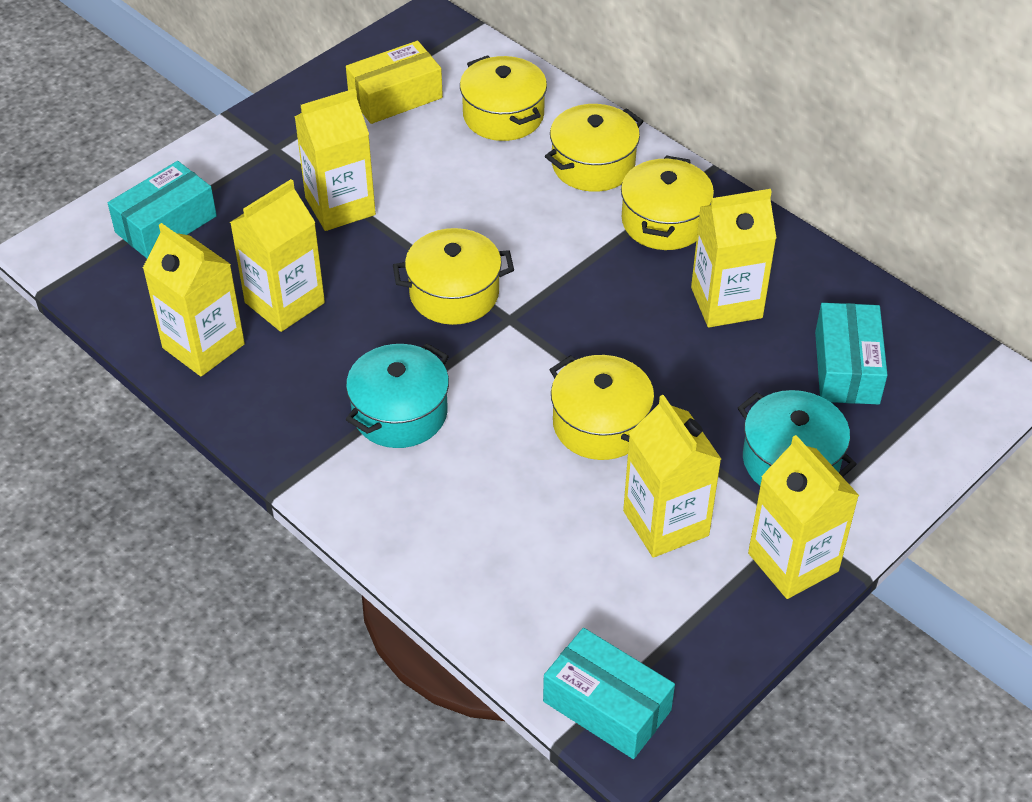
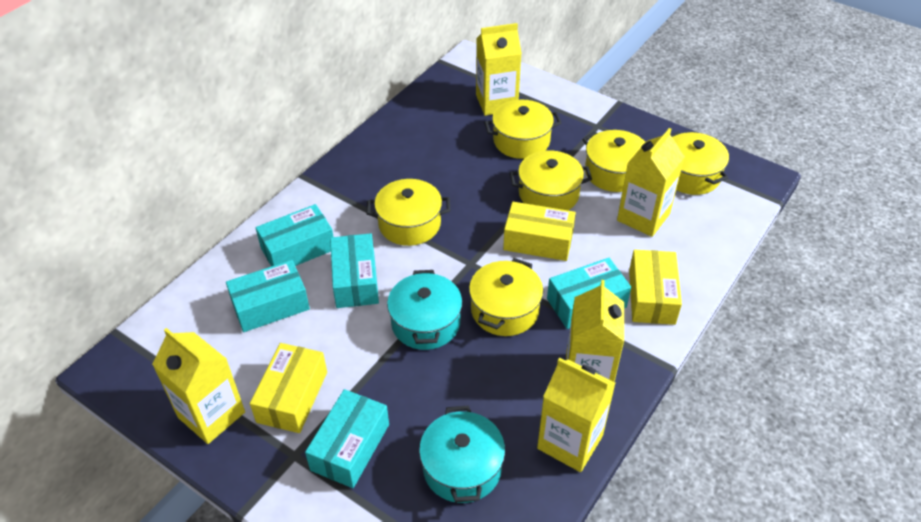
turquoise box: 3 -> 5
yellow box: 1 -> 3
yellow carton: 6 -> 5
yellow pot: 5 -> 6

